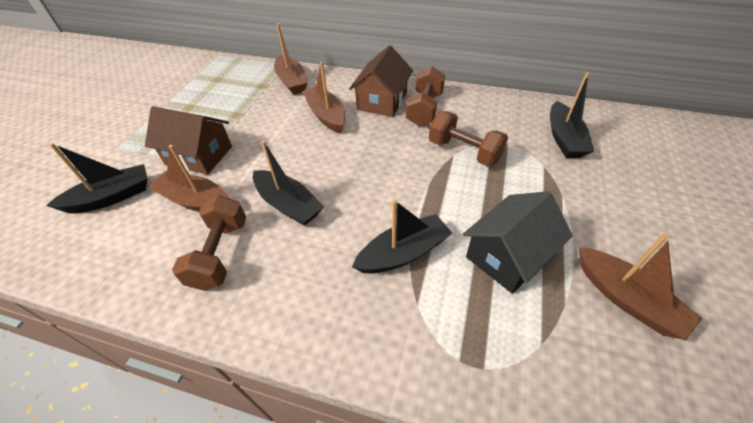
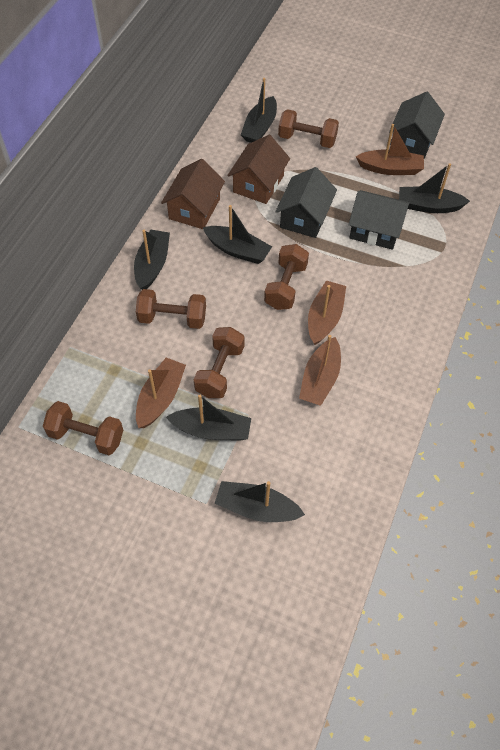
black boat: 4 -> 6
black house: 1 -> 3
brown dumbbell: 3 -> 5

